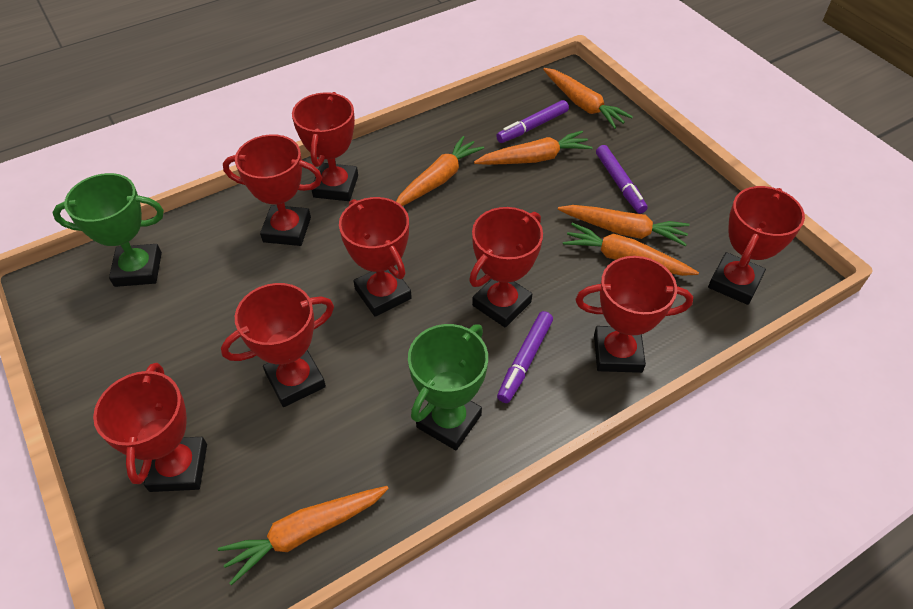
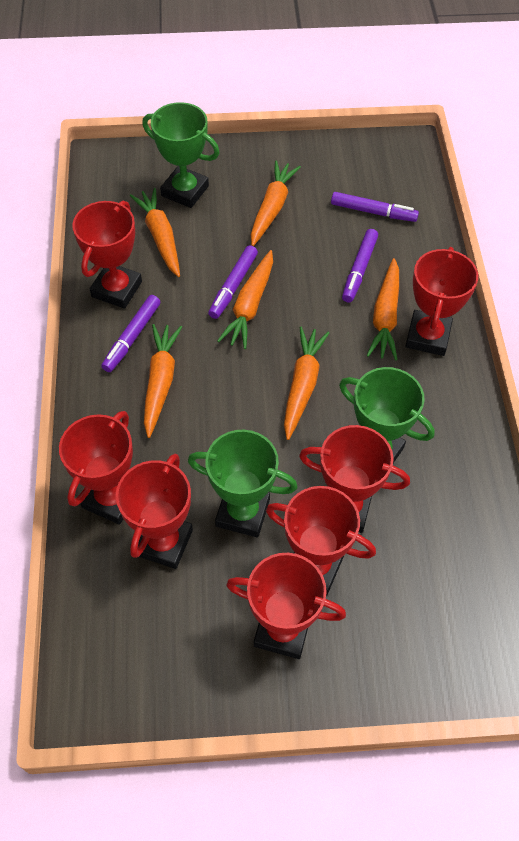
green trophy: 2 -> 3
purple marker: 3 -> 4
red trophy: 8 -> 7

